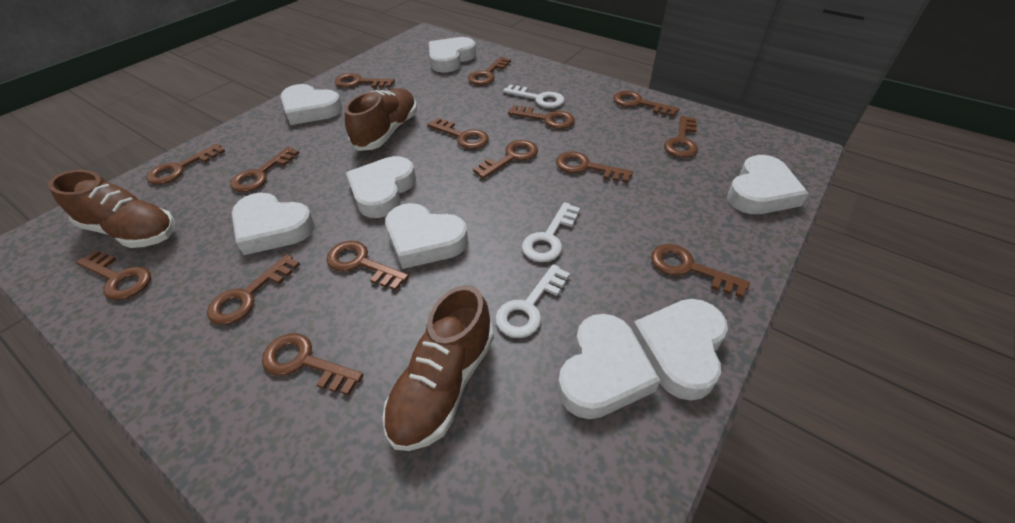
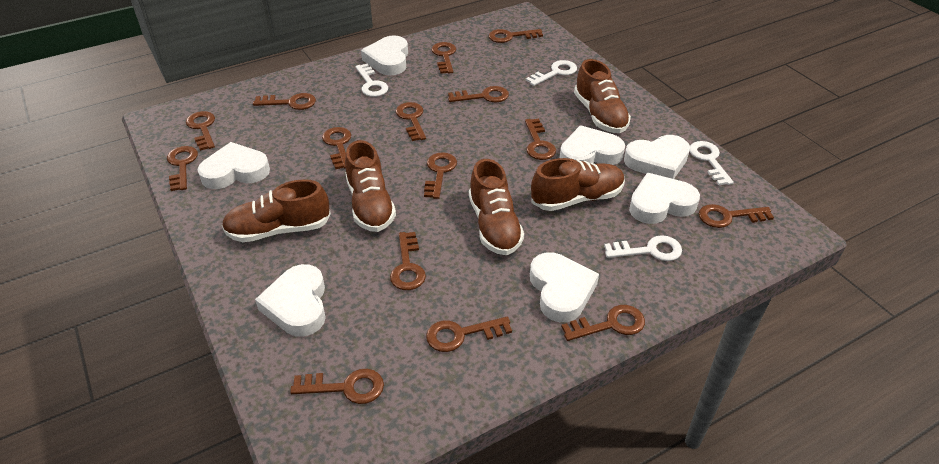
brown shoe: 3 -> 5
white heart: 8 -> 7
white key: 3 -> 4

